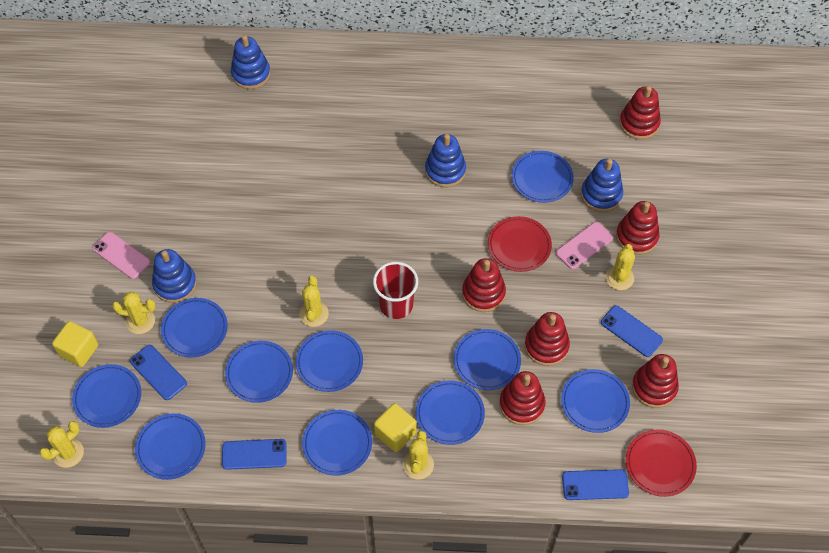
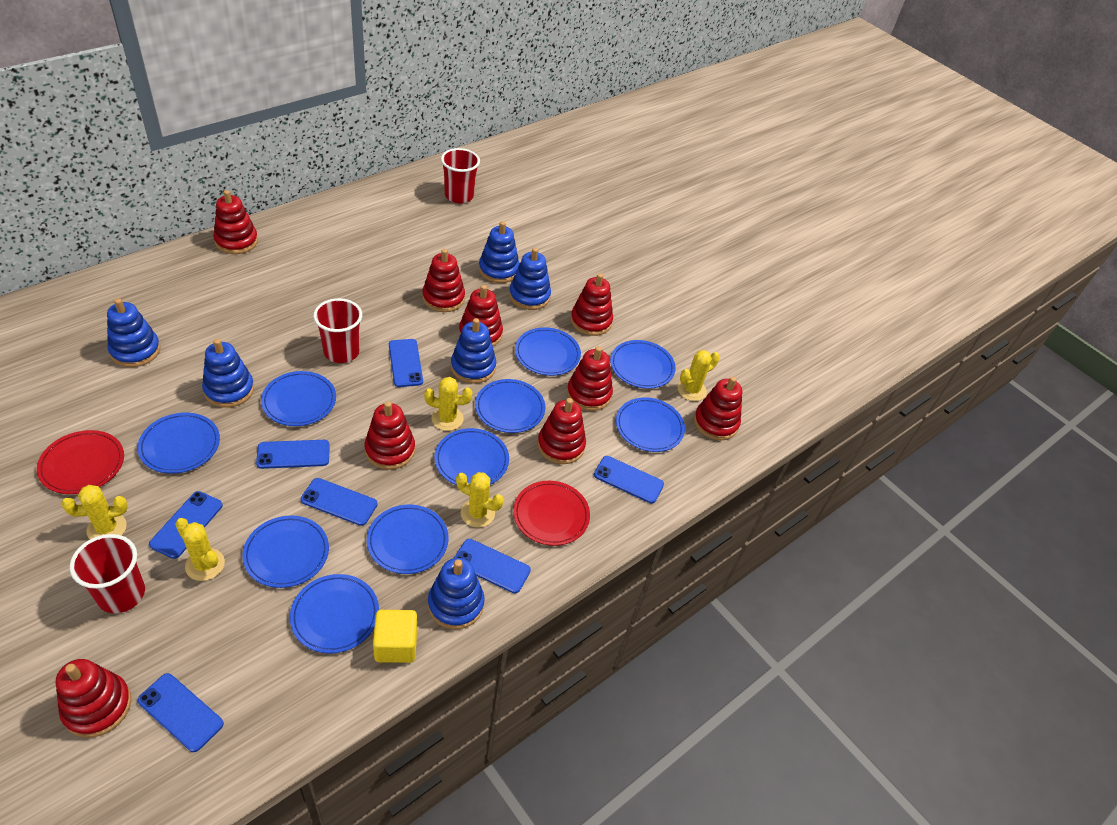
blue phone: 4 -> 7
blue stacking toy: 4 -> 6
pink phone: 2 -> 0
red cup: 1 -> 3
red stacking toy: 6 -> 9
yellow cube: 2 -> 1

